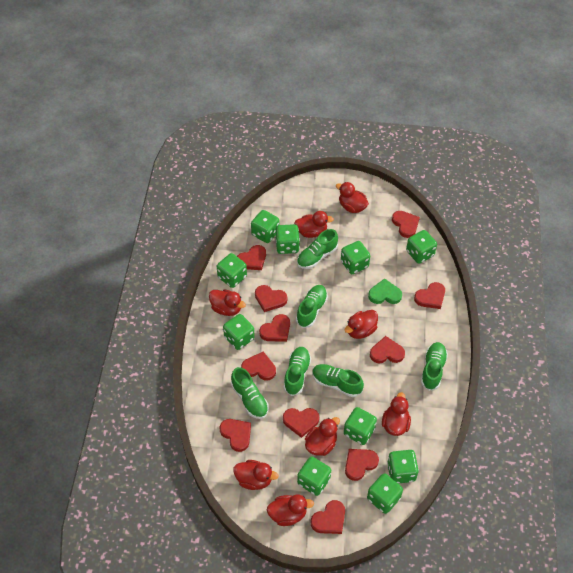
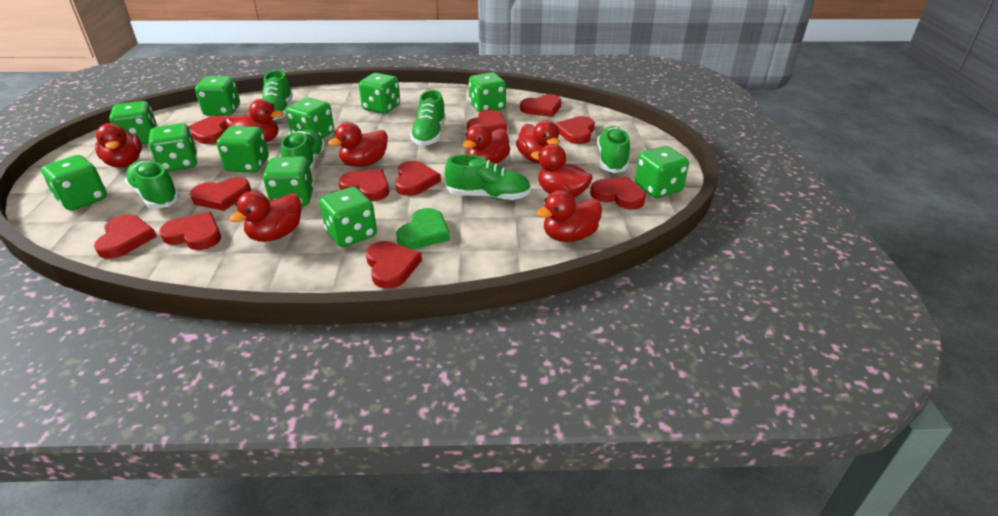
green dice: 10 -> 11

